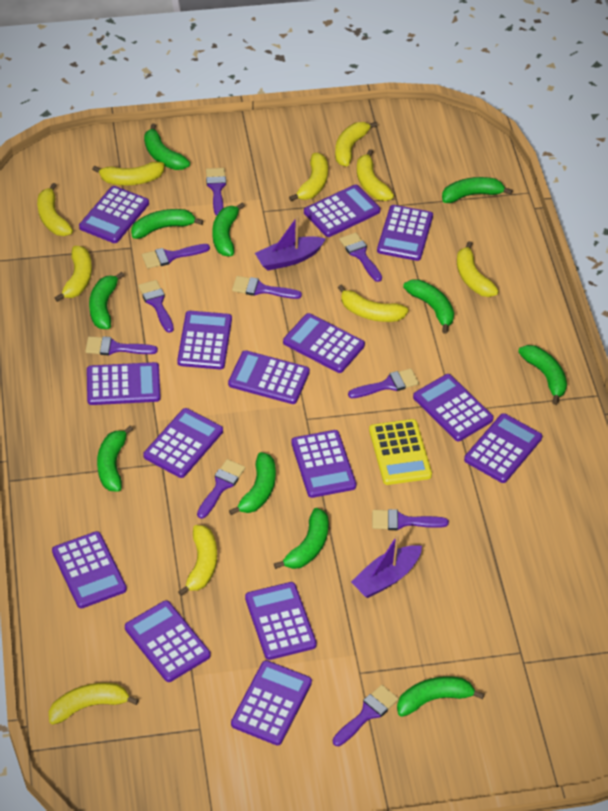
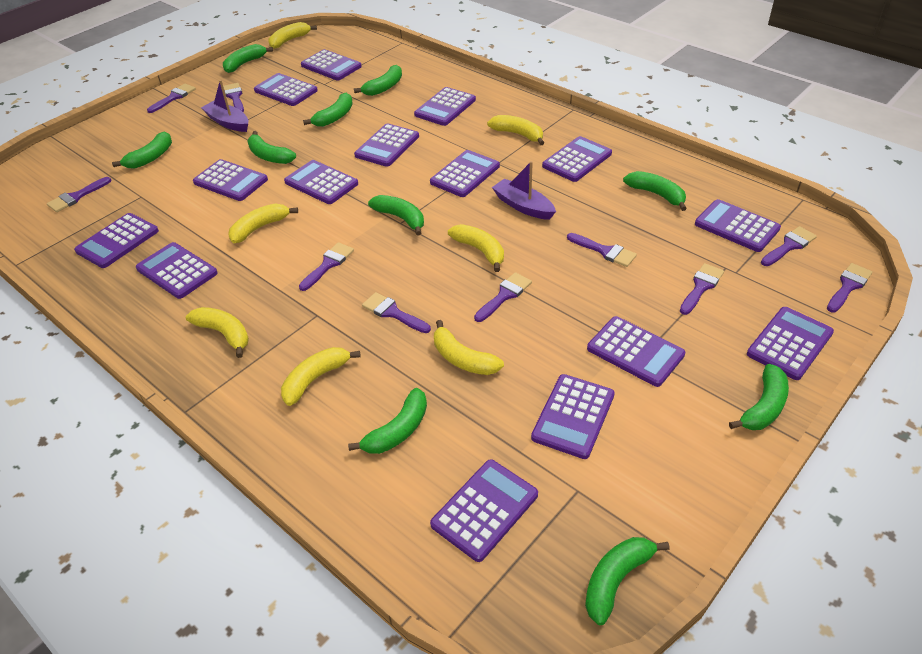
green banana: 11 -> 10
yellow banana: 10 -> 7
yellow calculator: 1 -> 0

